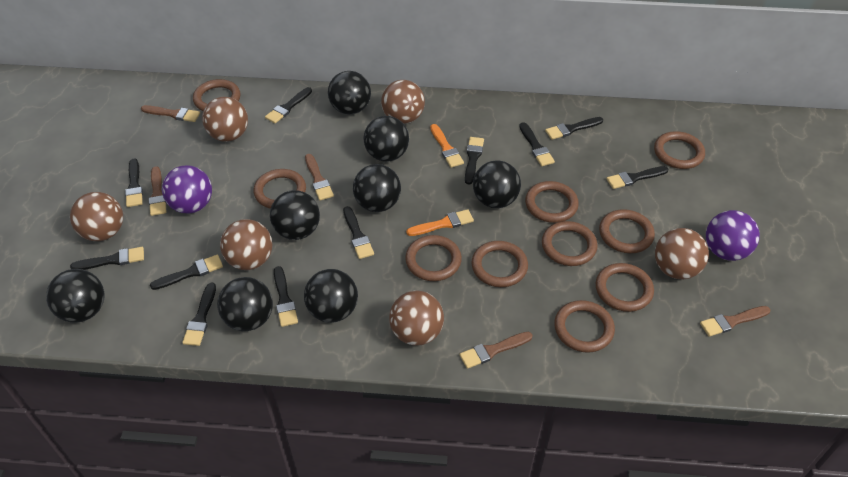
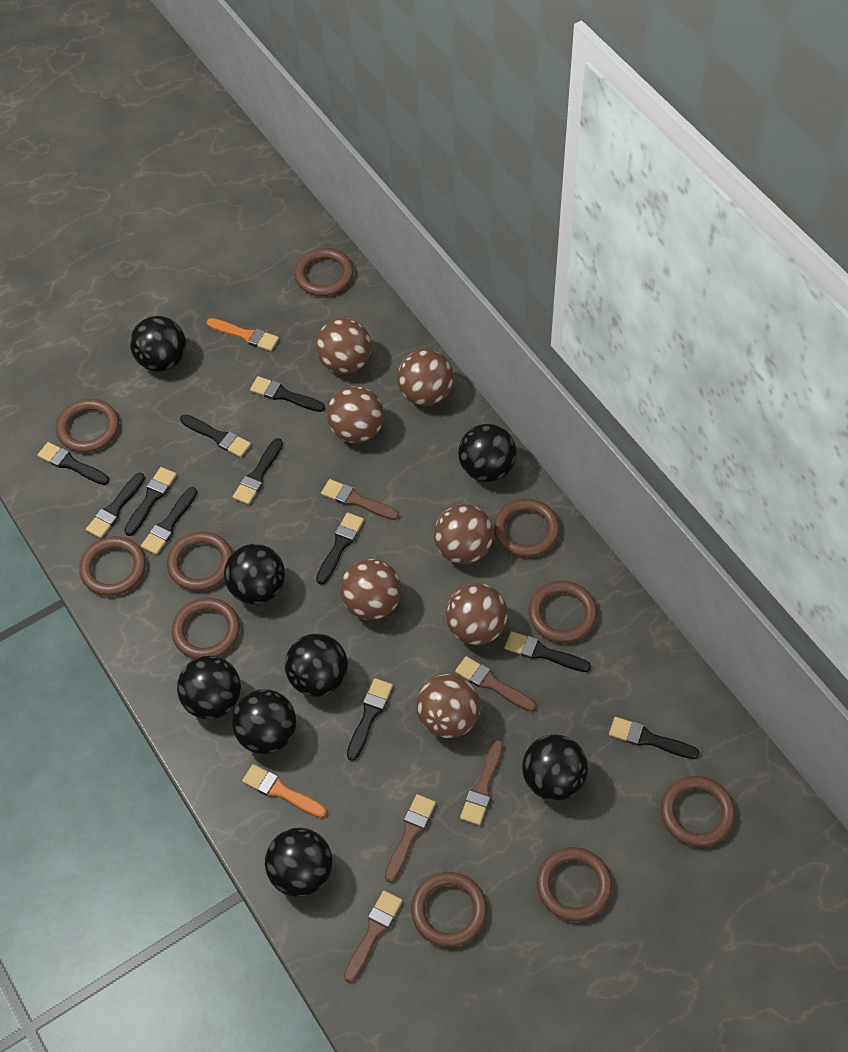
brown ball: 6 -> 7
purple ball: 2 -> 0

